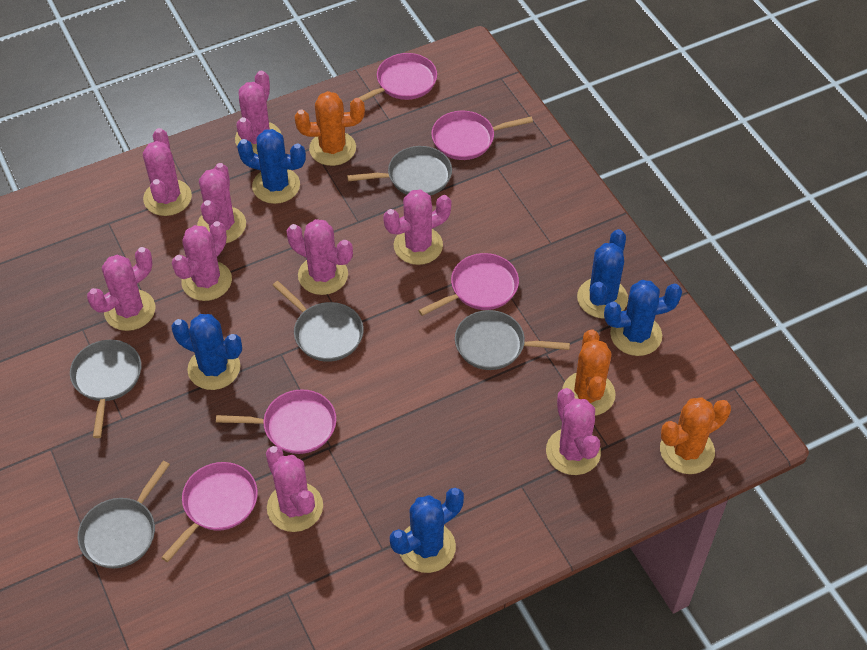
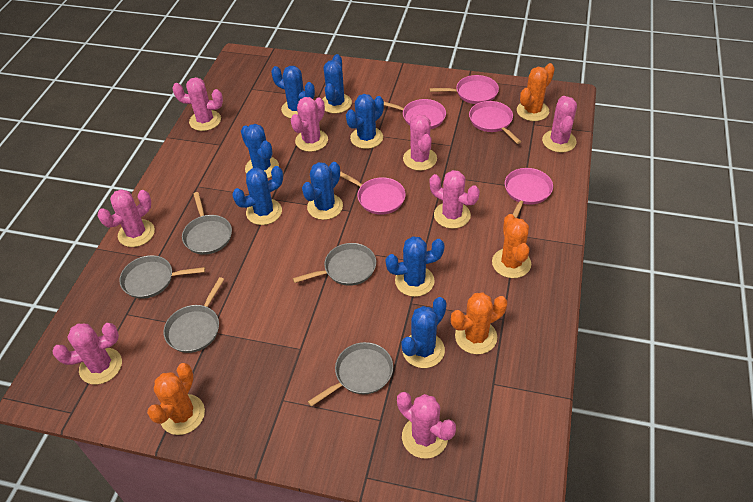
blue cactus: 5 -> 8
orange cactus: 3 -> 4
pink cactus: 9 -> 8

